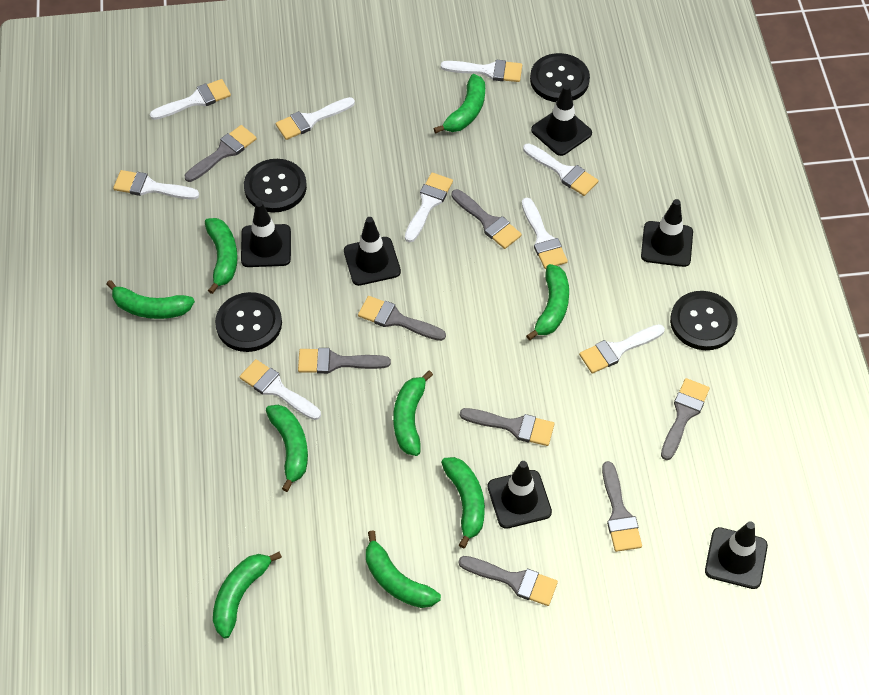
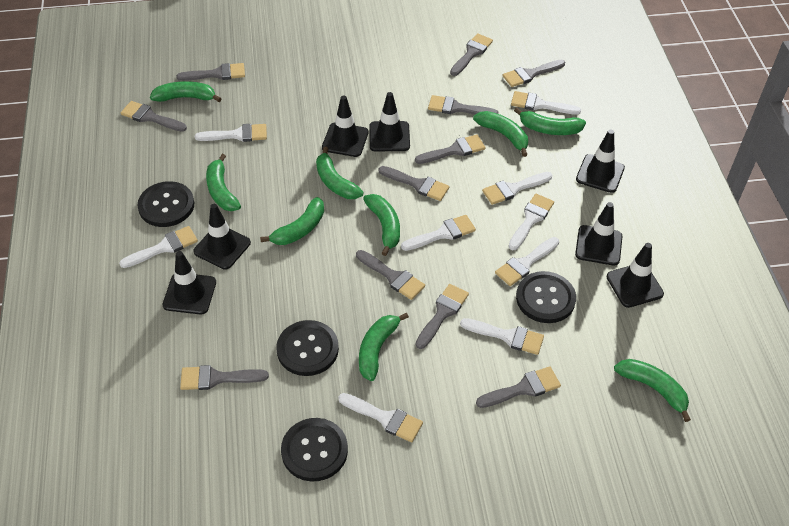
black traffic cone: 6 -> 7
grey brush: 8 -> 11

